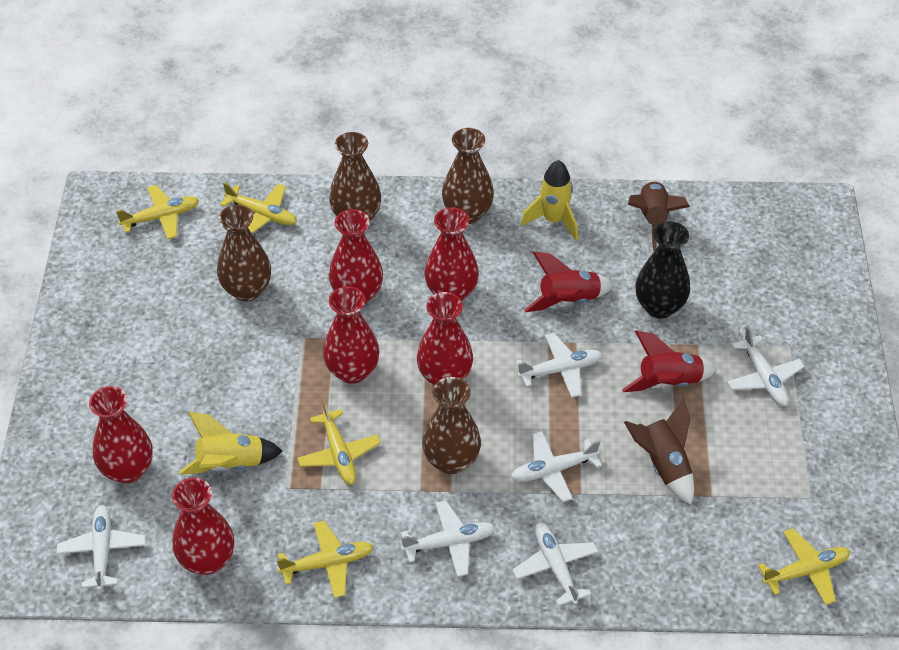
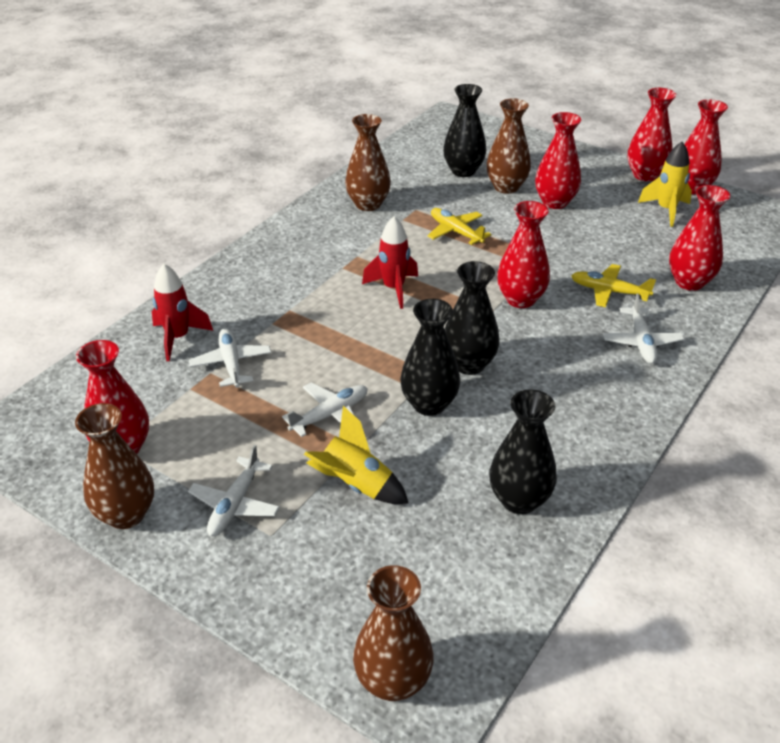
black vase: 1 -> 4
brown rocket: 2 -> 0
white plane: 6 -> 4
yellow plane: 5 -> 2

